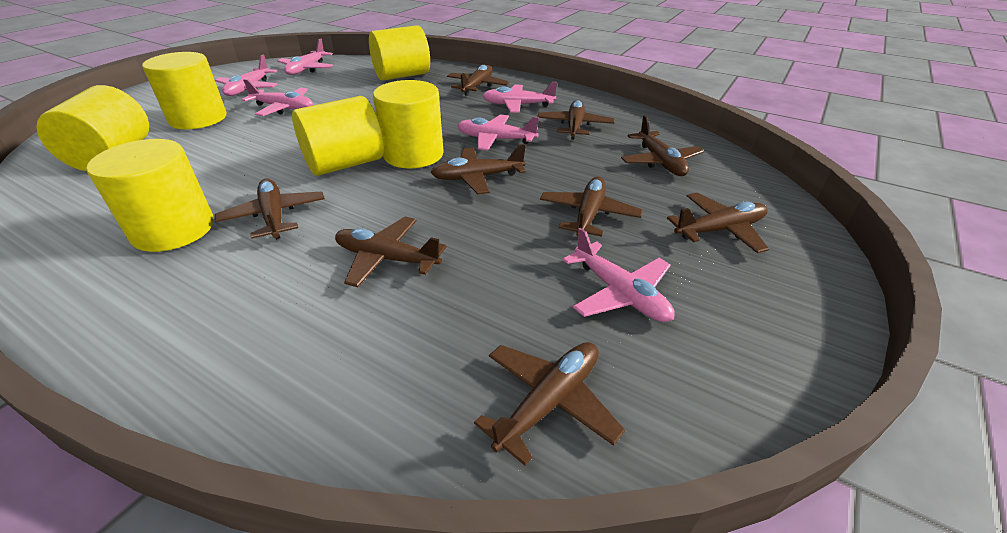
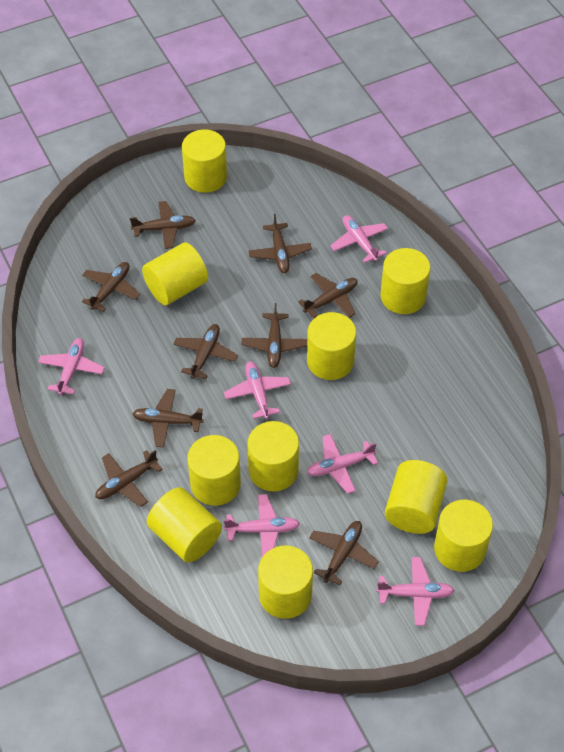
yellow cylinder: 6 -> 10

